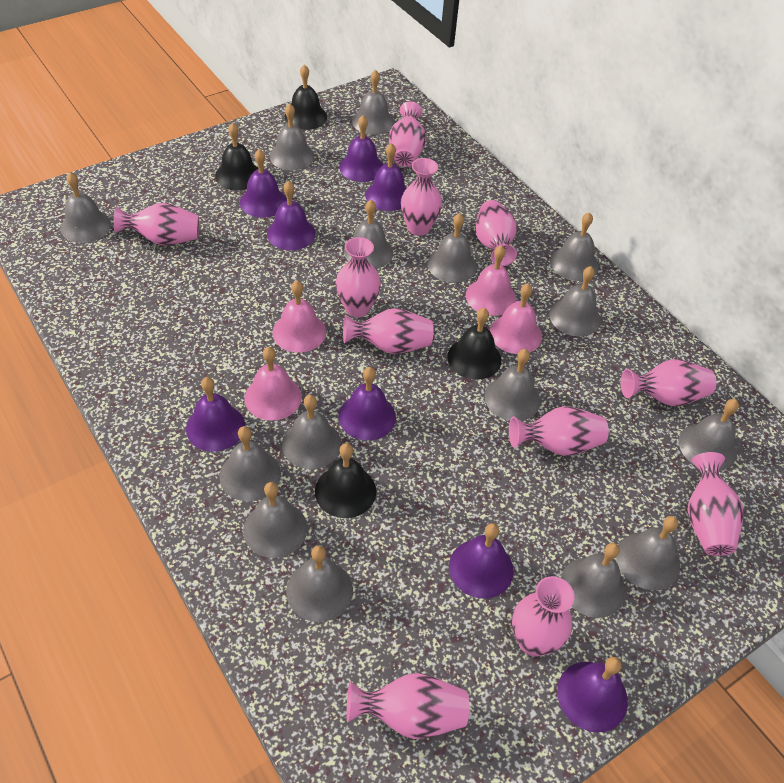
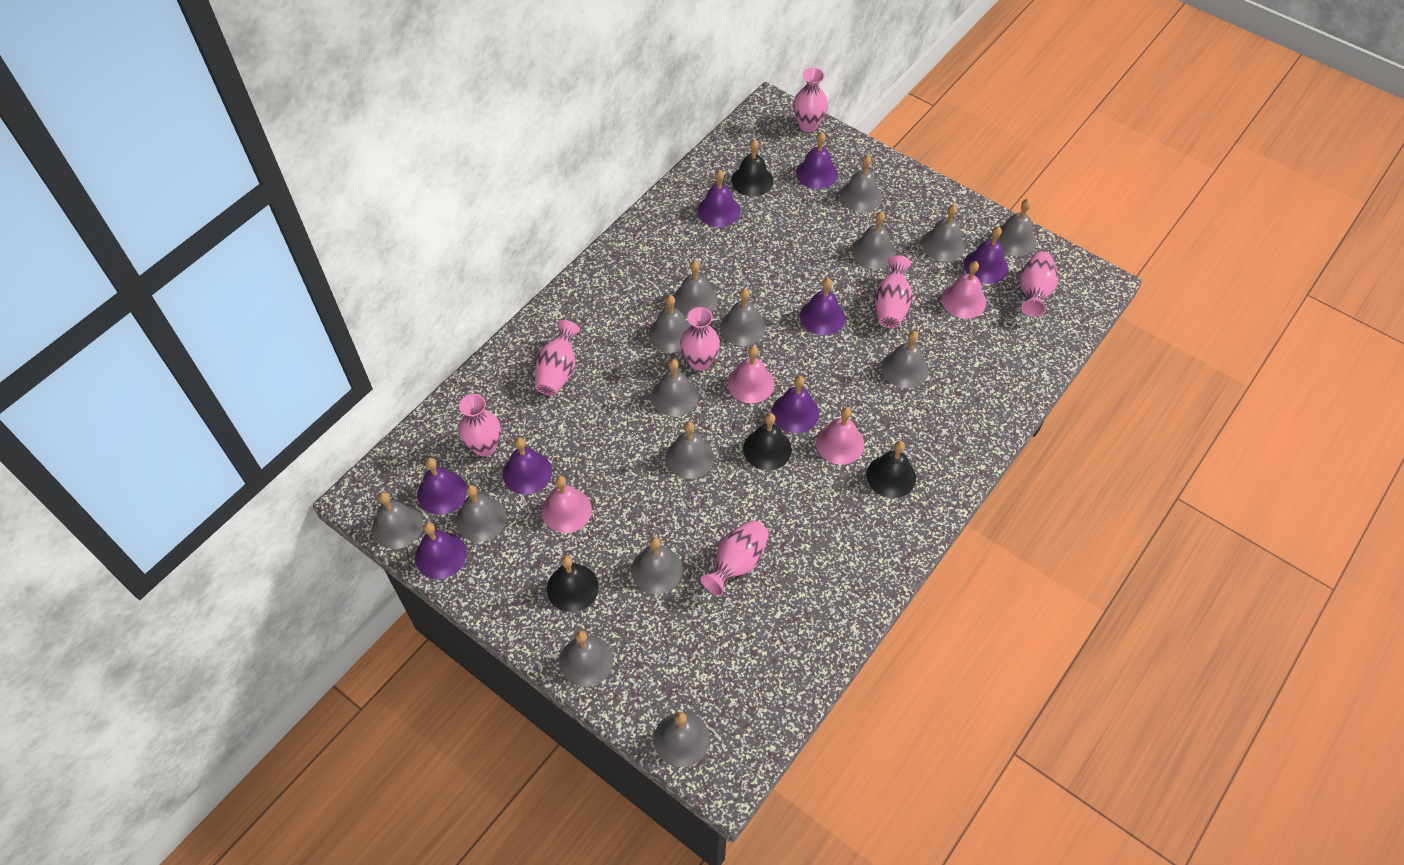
pink vase: 11 -> 7

